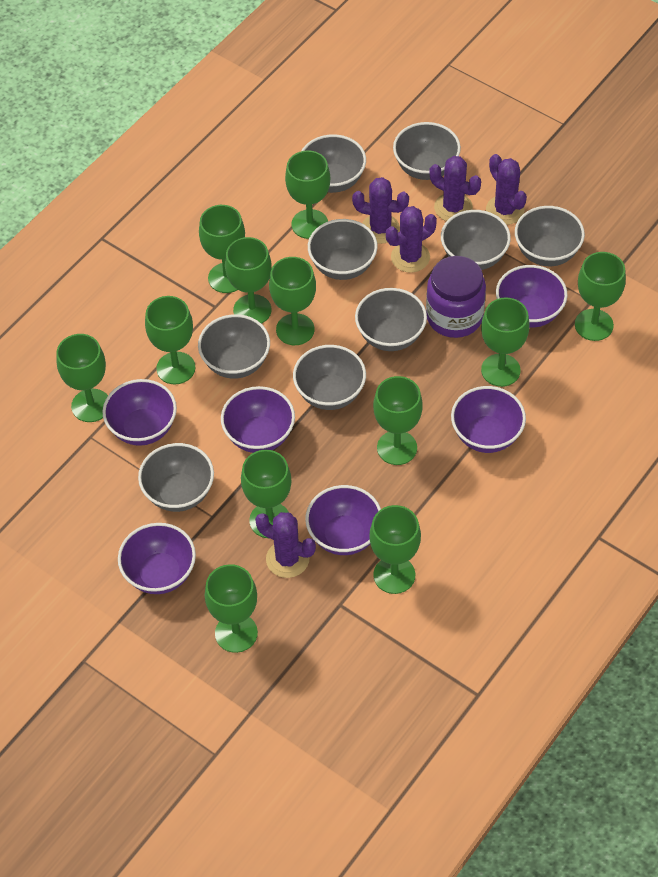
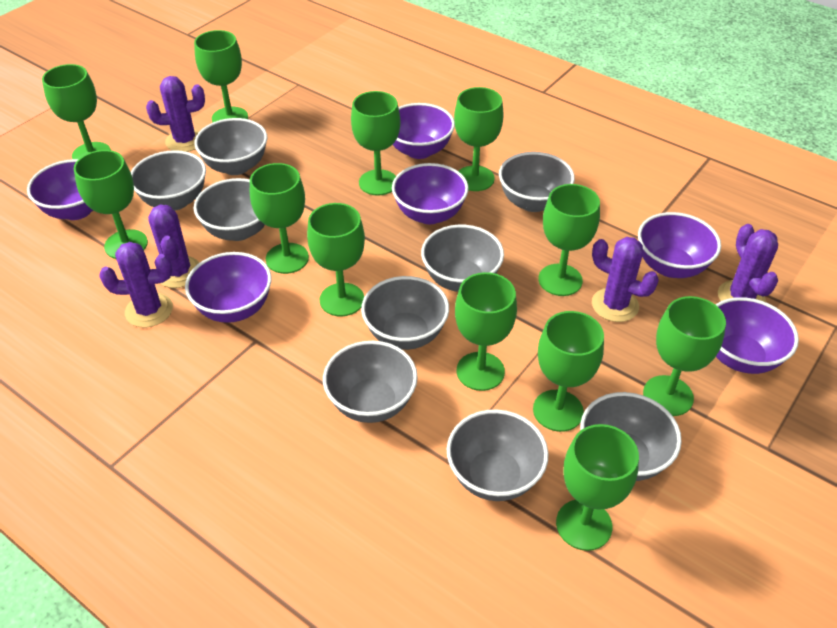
purple jar: 1 -> 0

